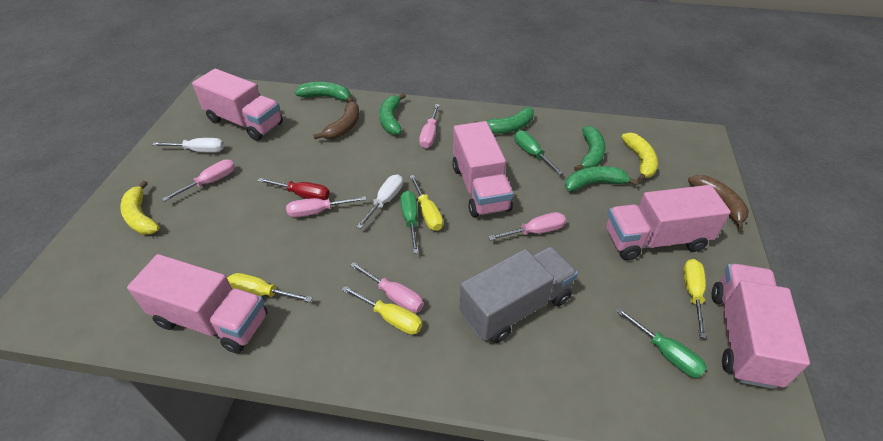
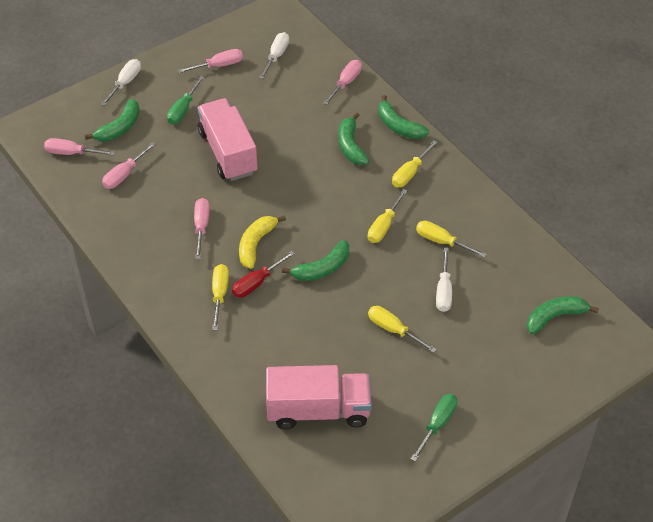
brown banana: 2 -> 0
green screwdriver: 3 -> 2
grey truck: 1 -> 0
pink truck: 5 -> 2
white screwdriver: 2 -> 3
yellow banana: 2 -> 1
yellow screwdriver: 4 -> 5

